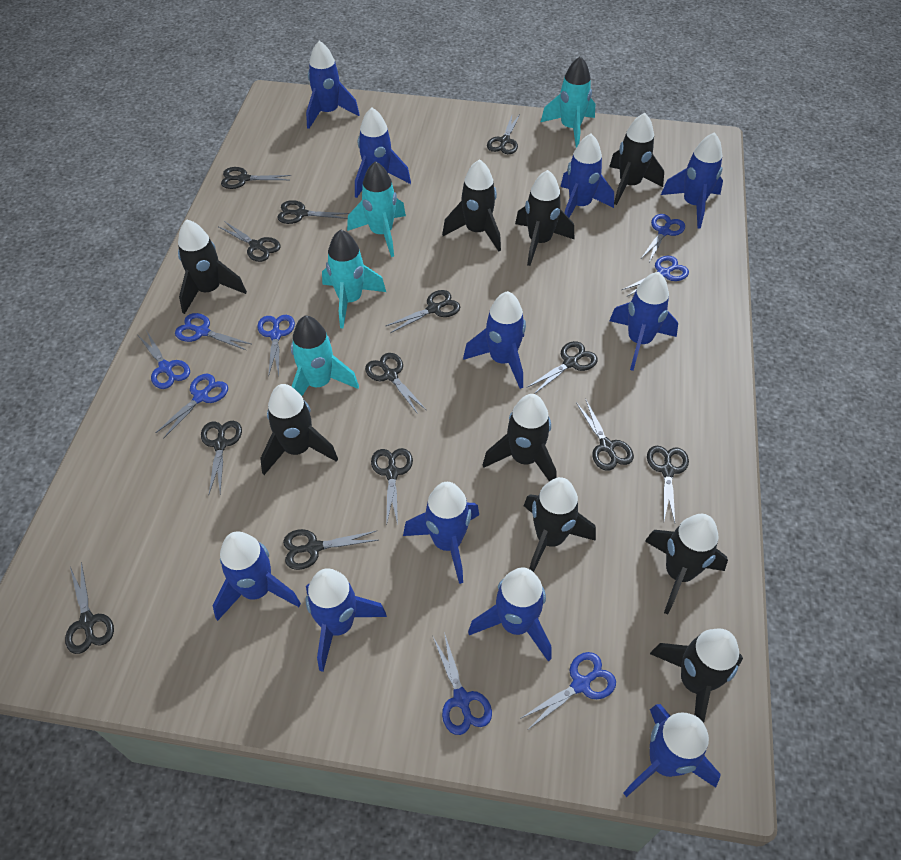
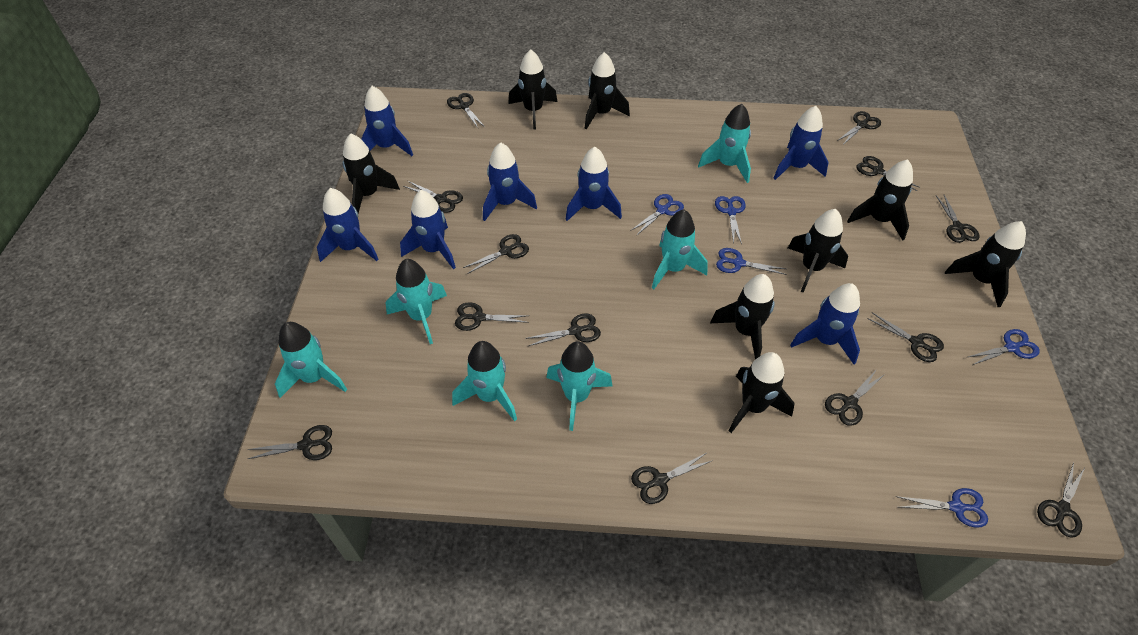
black rocket: 9 -> 8
blue rocket: 11 -> 7
blue scissors: 8 -> 5
turquoise rocket: 4 -> 6

